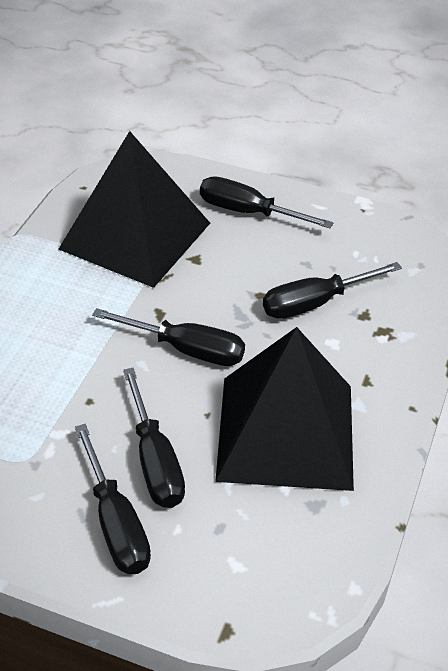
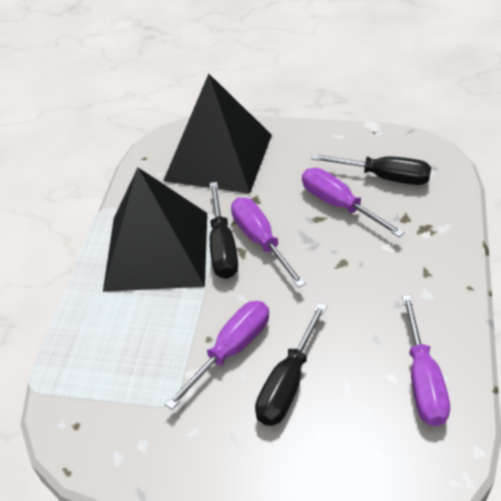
black screwdriver: 5 -> 3
purple screwdriver: 0 -> 4

